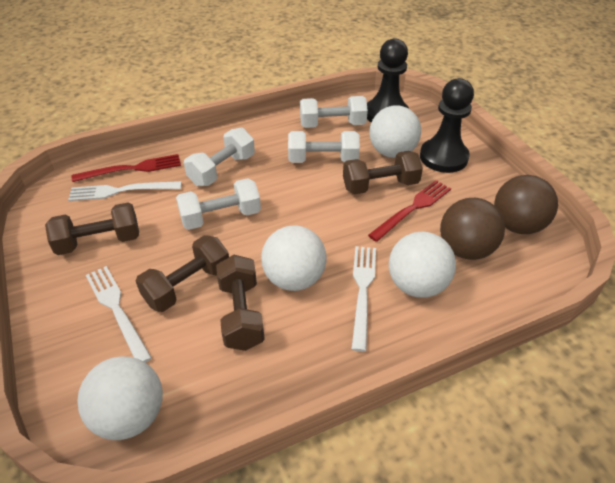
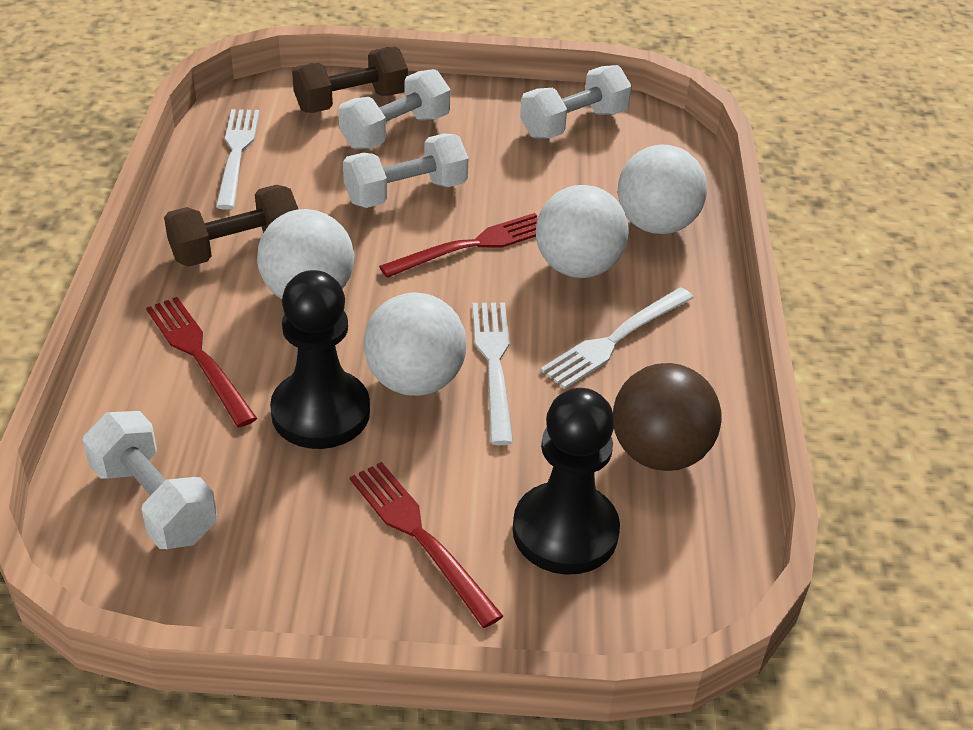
brown ball: 2 -> 1
brown dumbbell: 4 -> 2
red fork: 2 -> 3

